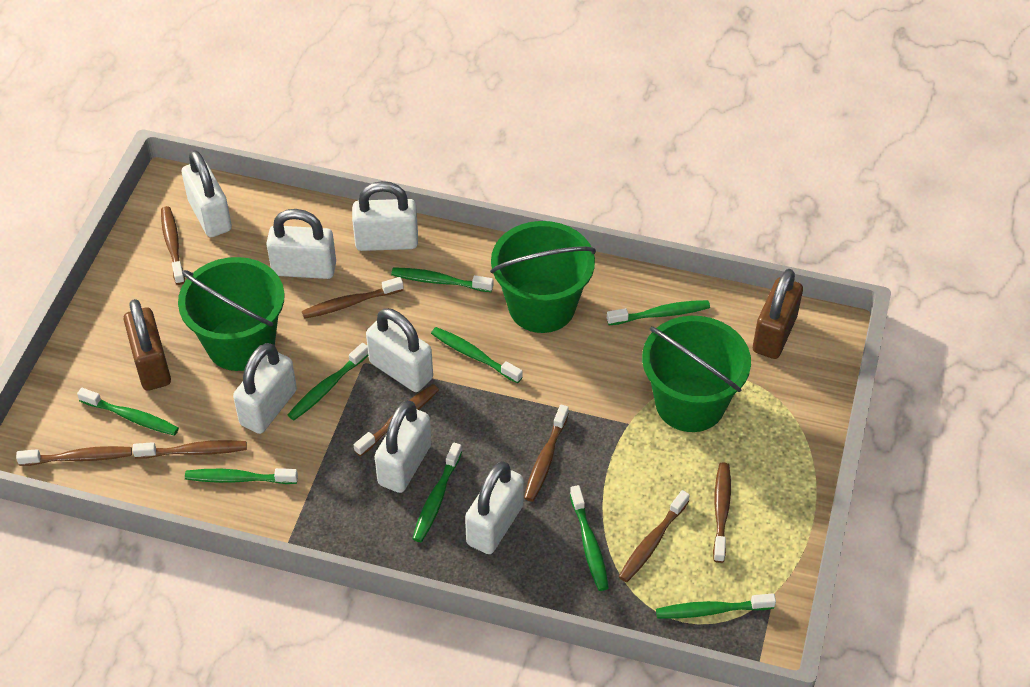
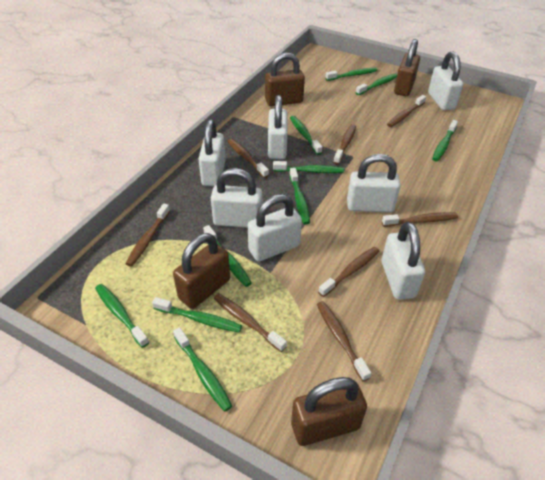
brown padlock: 2 -> 4
green bucket: 3 -> 0
green toothbrush: 9 -> 10

